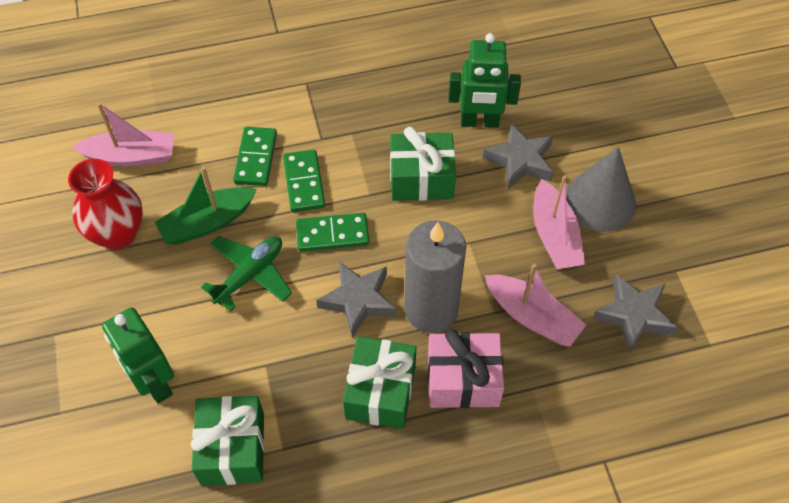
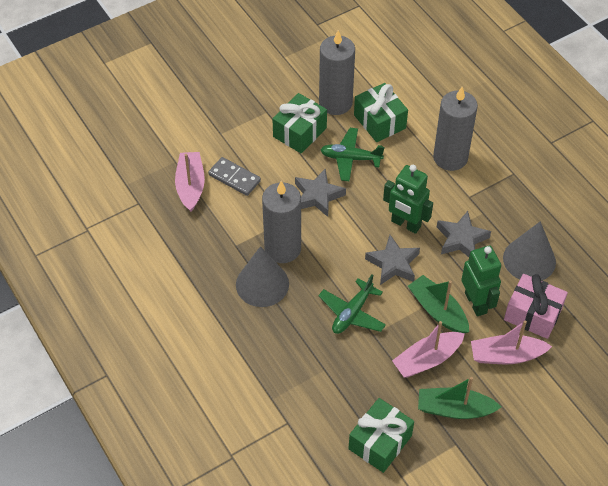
green boat: 1 -> 2
green domino: 3 -> 0
green plane: 1 -> 2
grey candle: 1 -> 3
grey cone: 1 -> 2
grey domino: 0 -> 1
red vase: 1 -> 0

